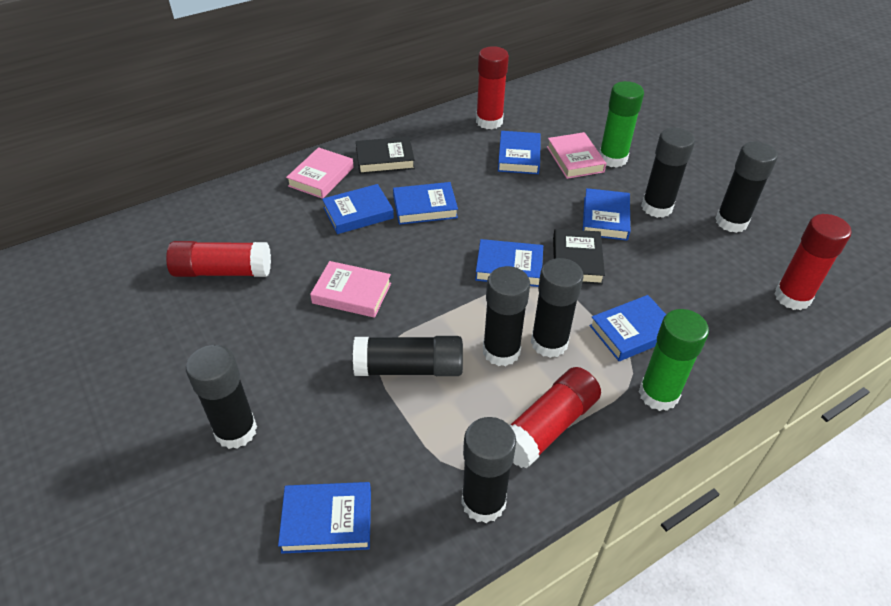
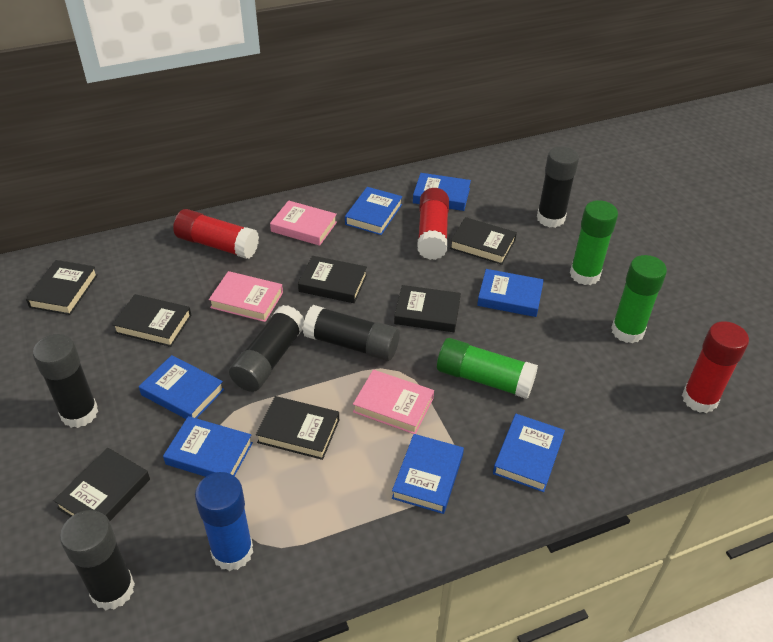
black book: 2 -> 7
black glue stick: 7 -> 5
blue glue stick: 0 -> 1
green glue stick: 2 -> 3
red glue stick: 4 -> 3

